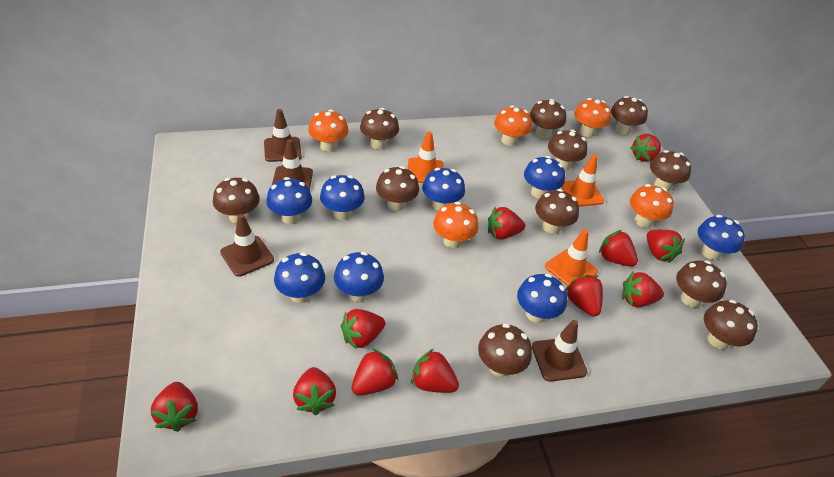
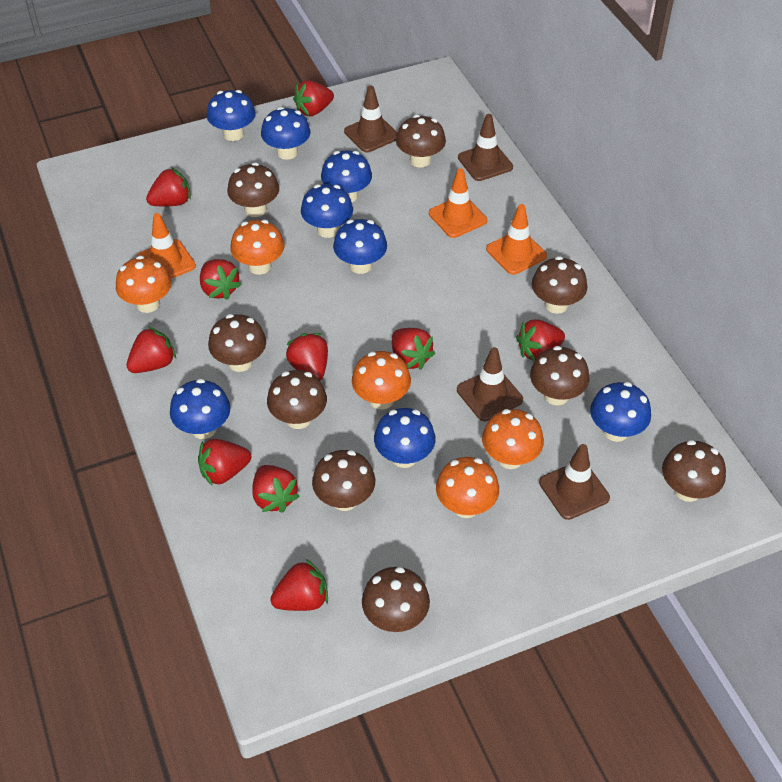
brown mushroom: 11 -> 9
red strawberry: 11 -> 10

